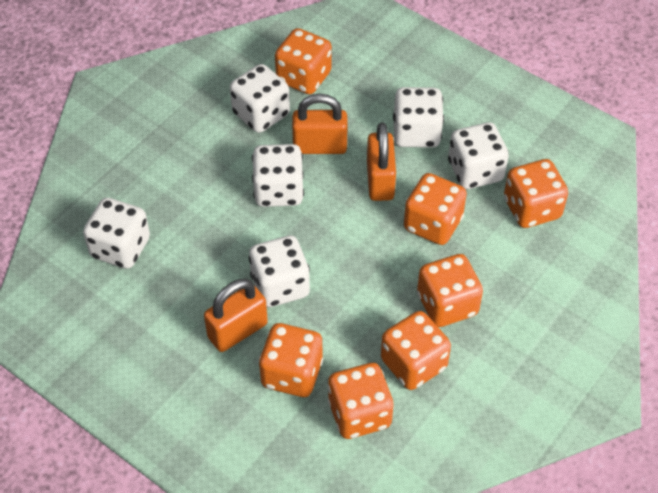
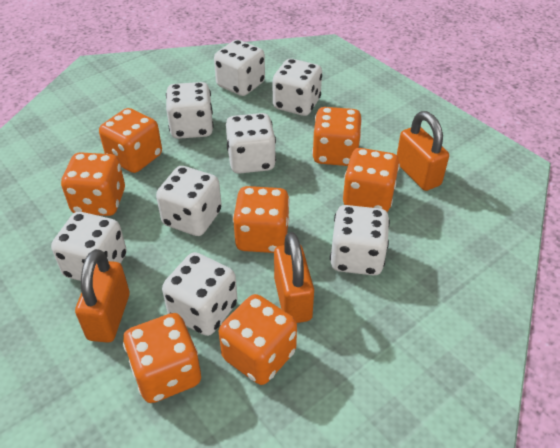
white dice: 6 -> 8

